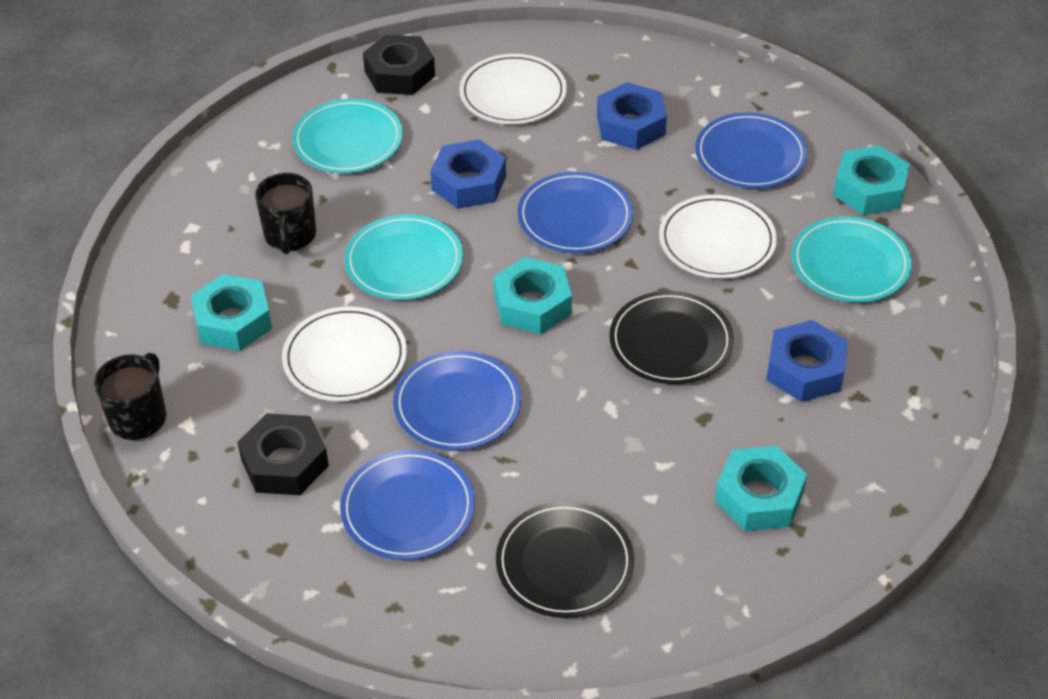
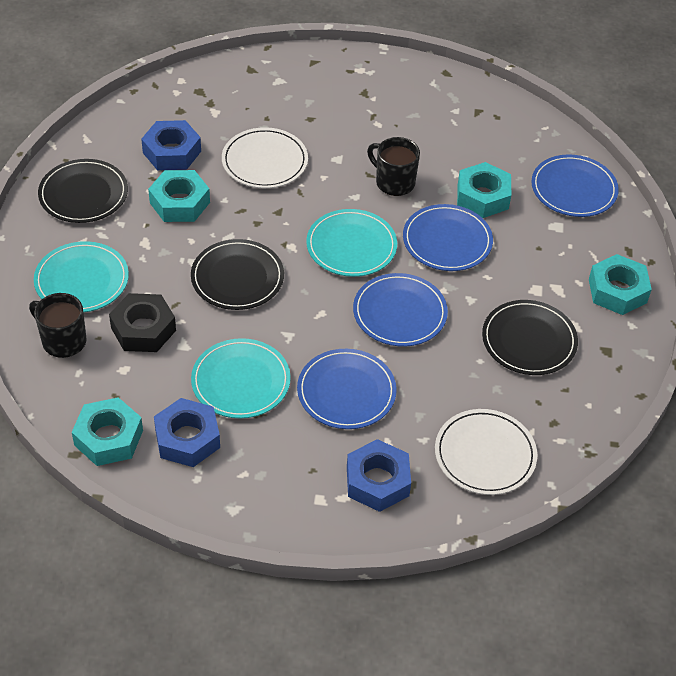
black nut: 2 -> 1
black plate: 2 -> 3
white plate: 3 -> 2

